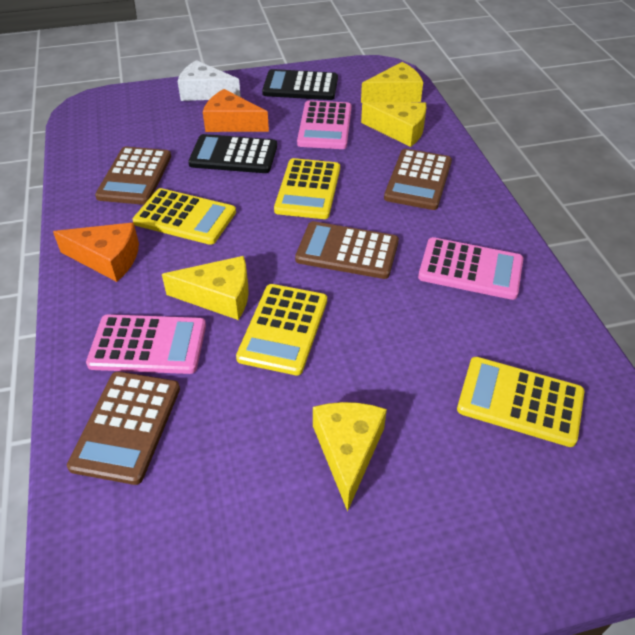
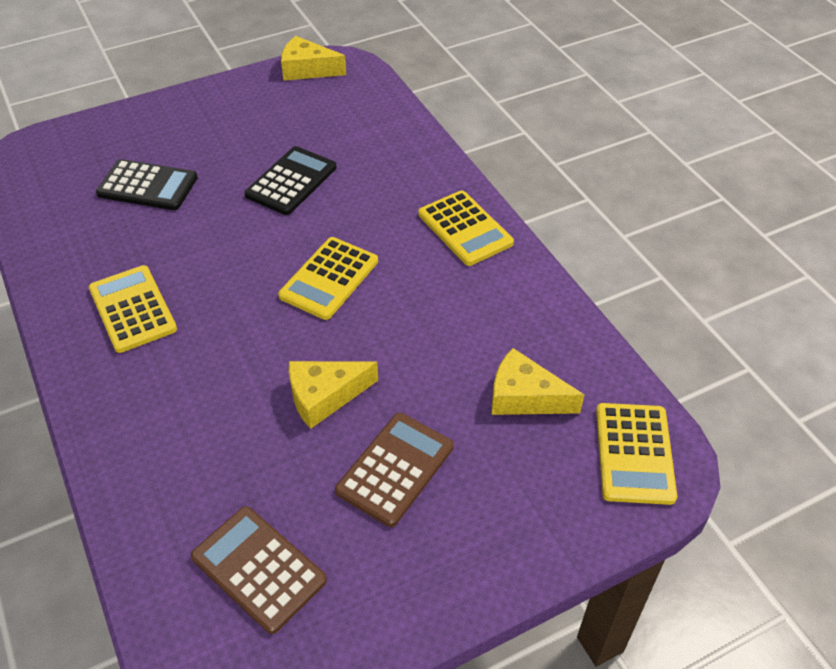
brown calculator: 4 -> 2
orange cheese: 2 -> 0
pink calculator: 3 -> 0
white cheese: 1 -> 0
yellow cheese: 4 -> 3

